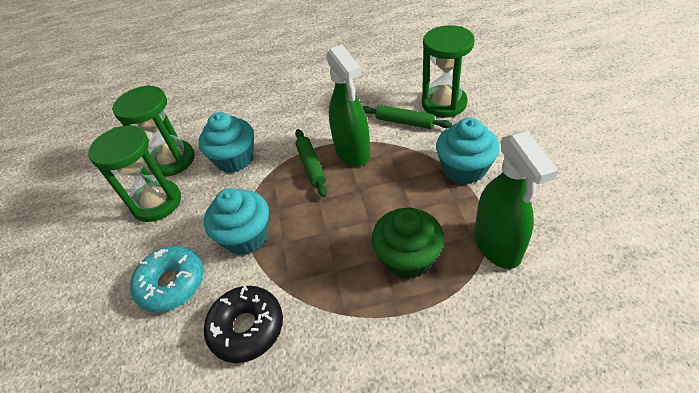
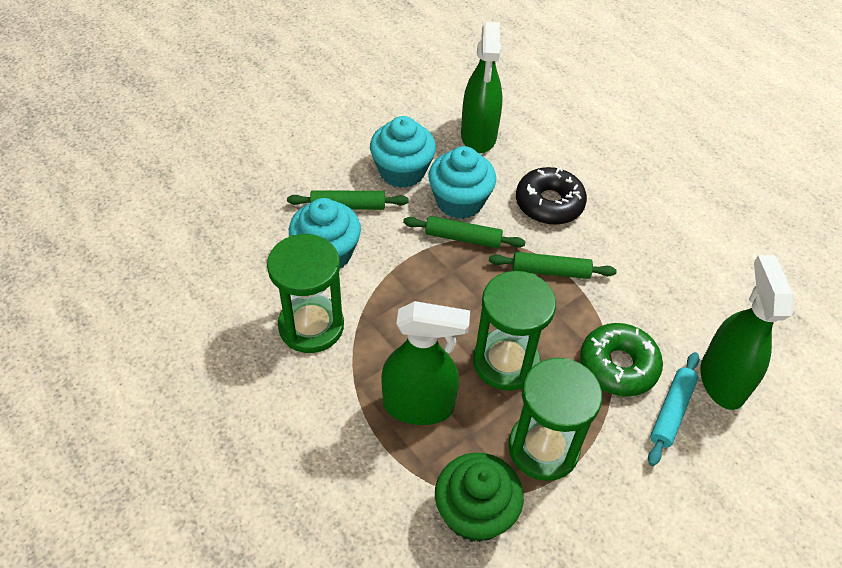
green donut: 0 -> 1
green rolling pin: 2 -> 3
green spray bottle: 2 -> 3
turquoise donut: 1 -> 0
turquoise rolling pin: 0 -> 1

